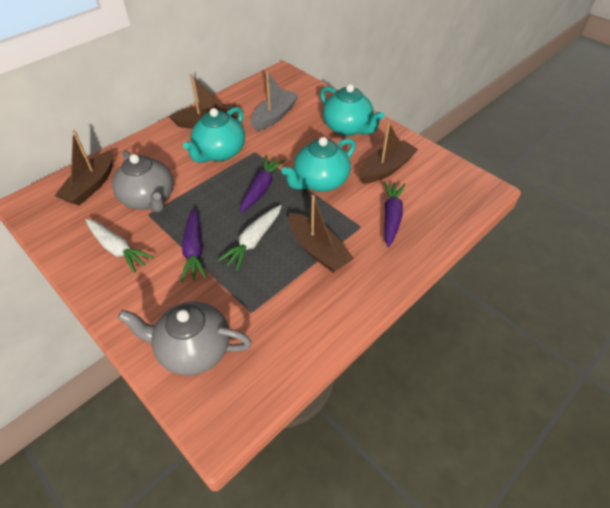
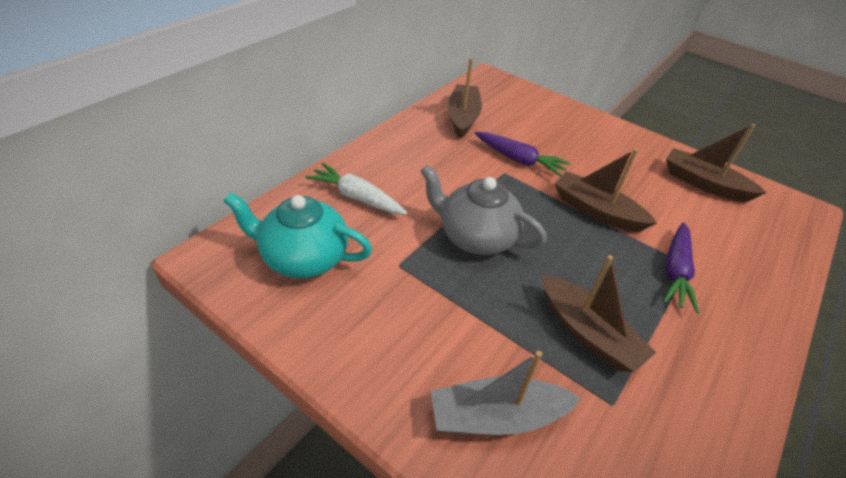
grey teapot: 2 -> 1
purple carrot: 3 -> 2
turquoise teapot: 3 -> 1
white carrot: 2 -> 1

